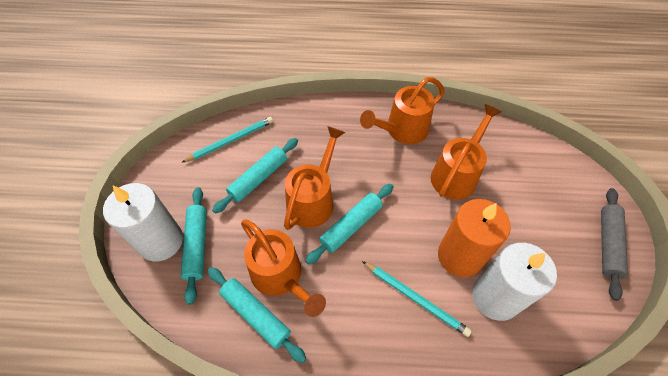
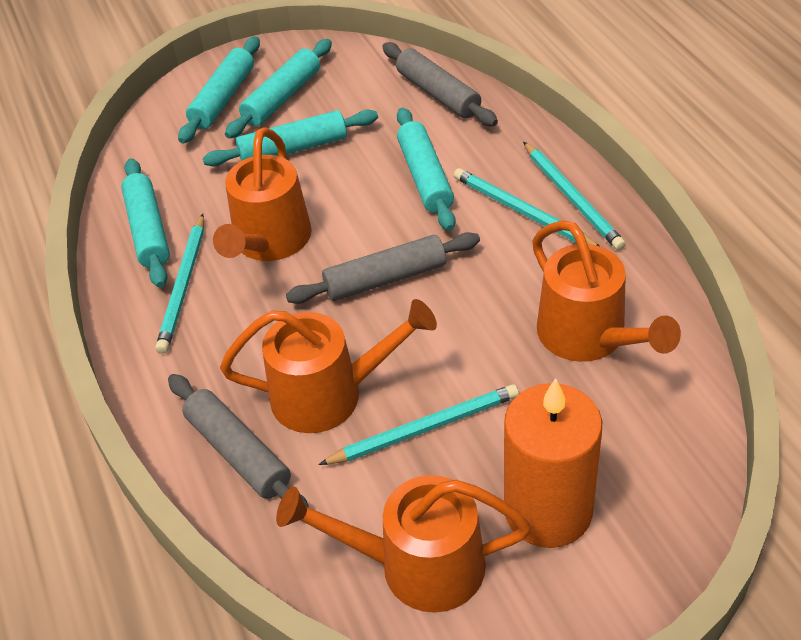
grey rolling pin: 1 -> 3
turquoise pencil: 2 -> 4
turquoise rolling pin: 4 -> 5
white candle: 2 -> 0

